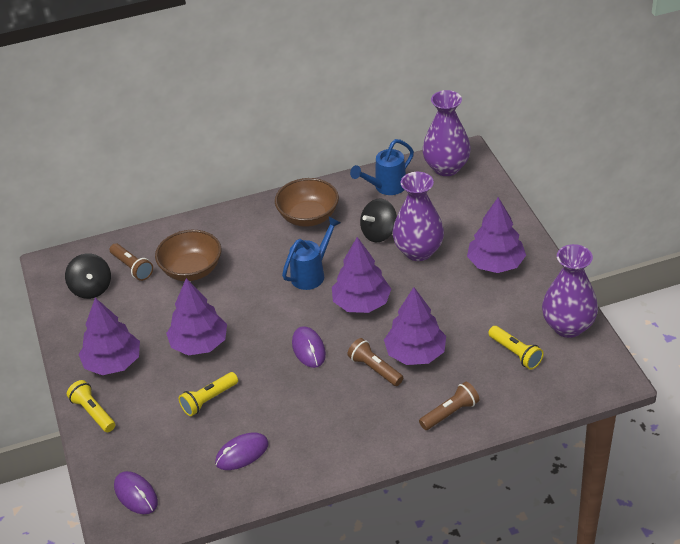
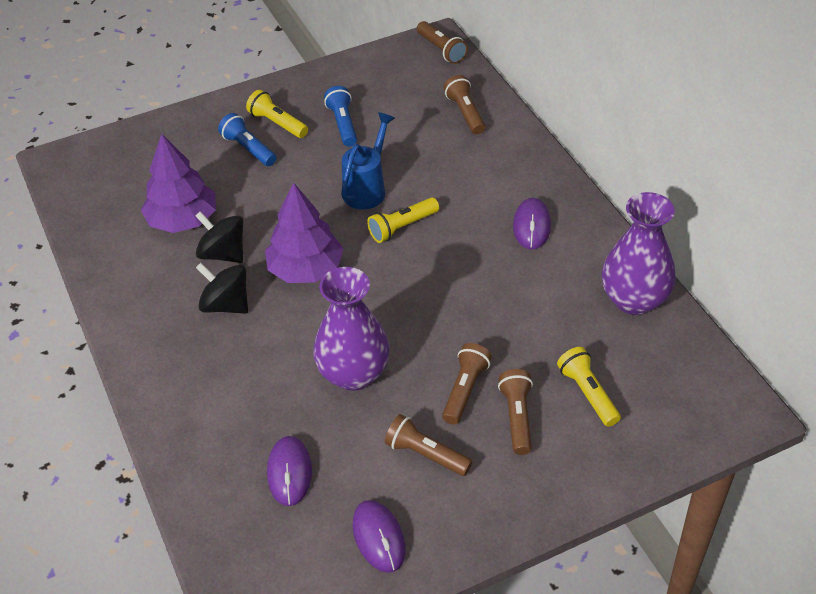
blue flashlight: 0 -> 2
blue watering can: 2 -> 1
brown bowl: 2 -> 0
brown flashlight: 3 -> 5
purple tree: 5 -> 2
purple vase: 3 -> 2

